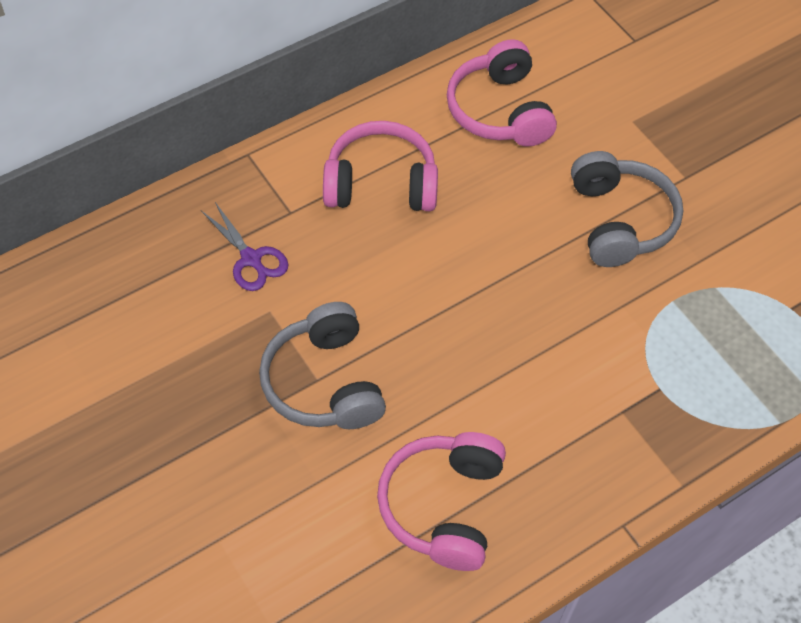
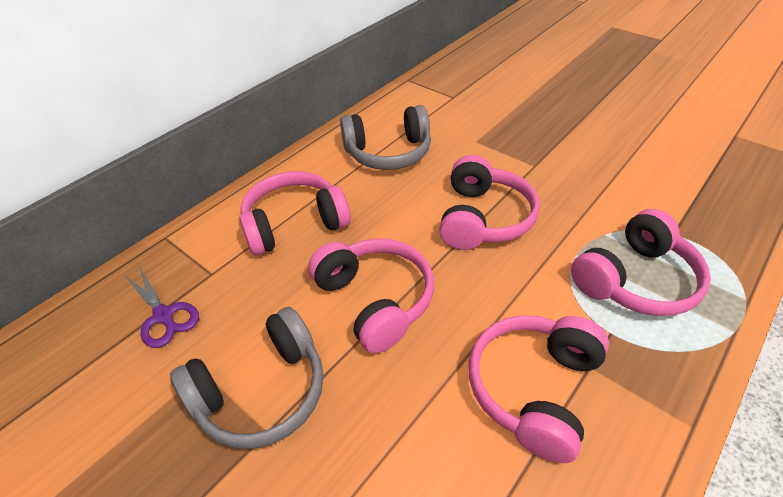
pink headphones: 3 -> 5

